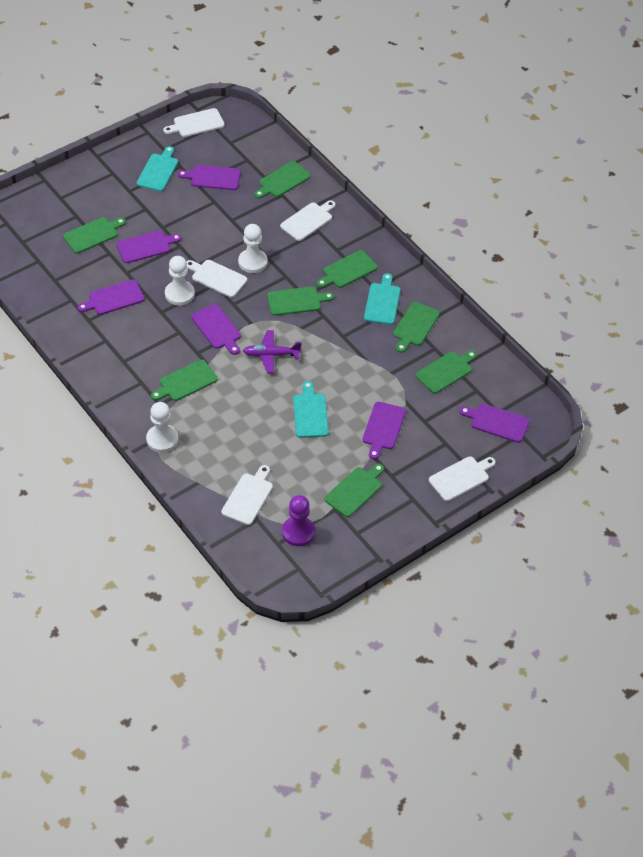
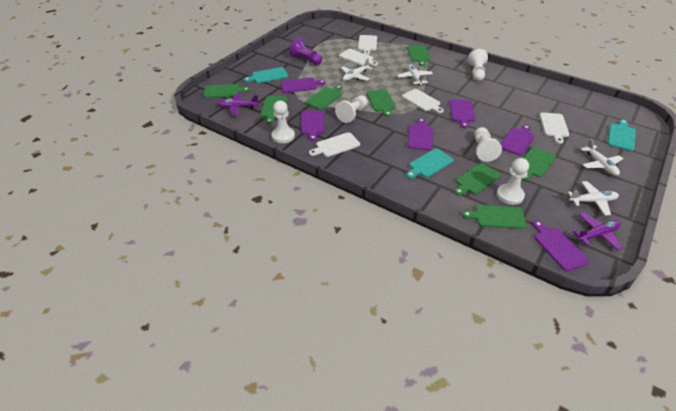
purple plane: 1 -> 2
white pawn: 3 -> 5
white plane: 0 -> 4

